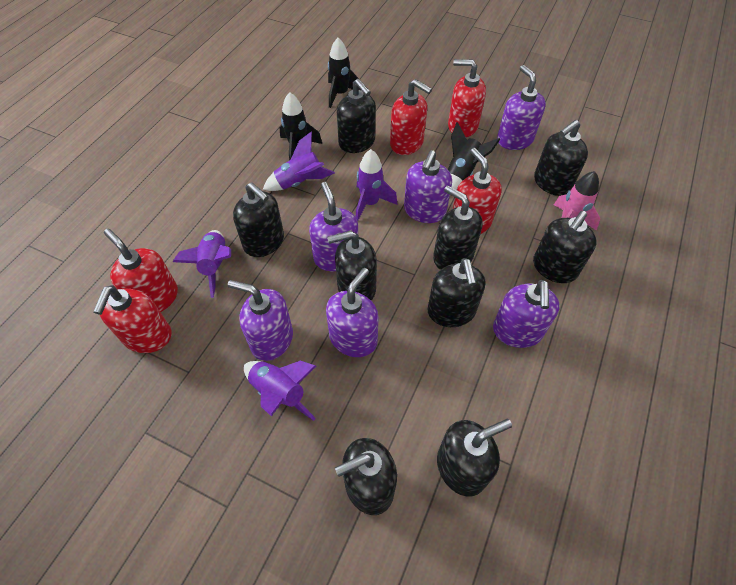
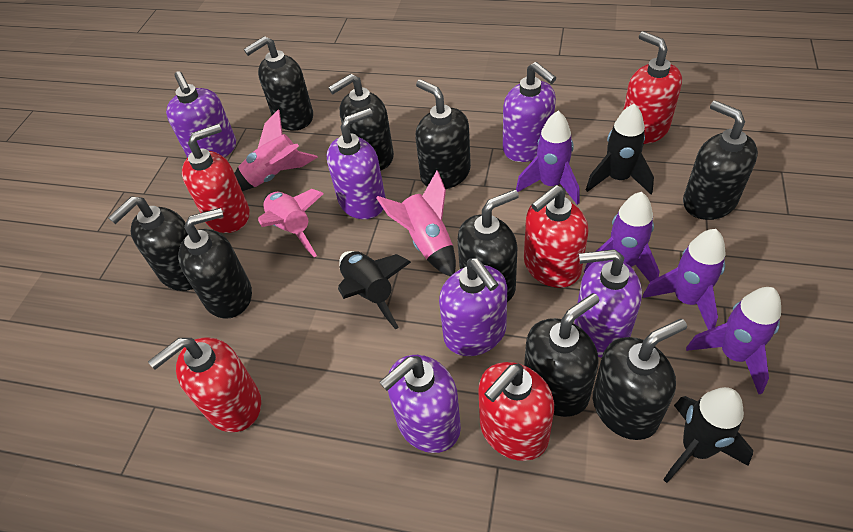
pink rocket: 1 -> 3

